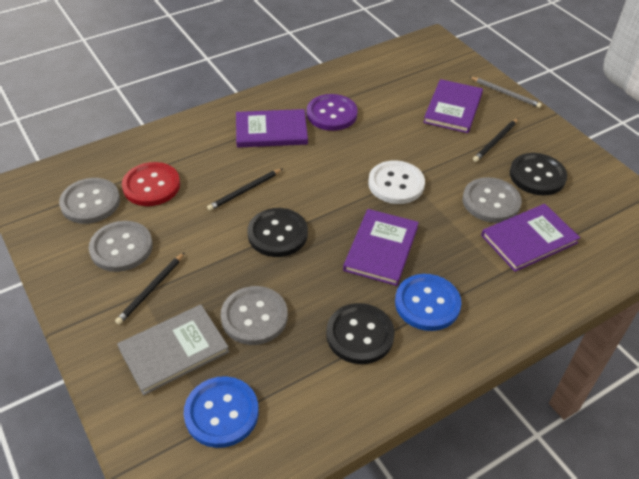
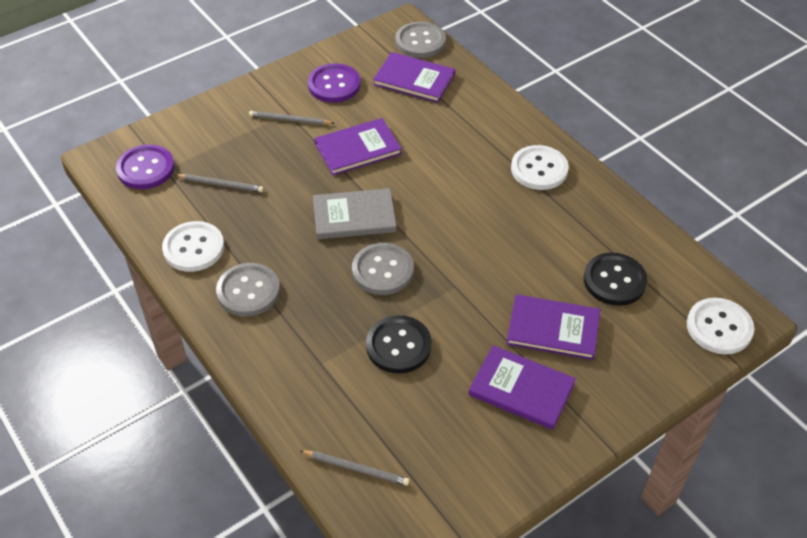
black button: 3 -> 2
black pencil: 3 -> 0
blue button: 2 -> 0
grey button: 4 -> 3
grey pencil: 1 -> 3
purple button: 1 -> 2
red button: 1 -> 0
white button: 1 -> 3

